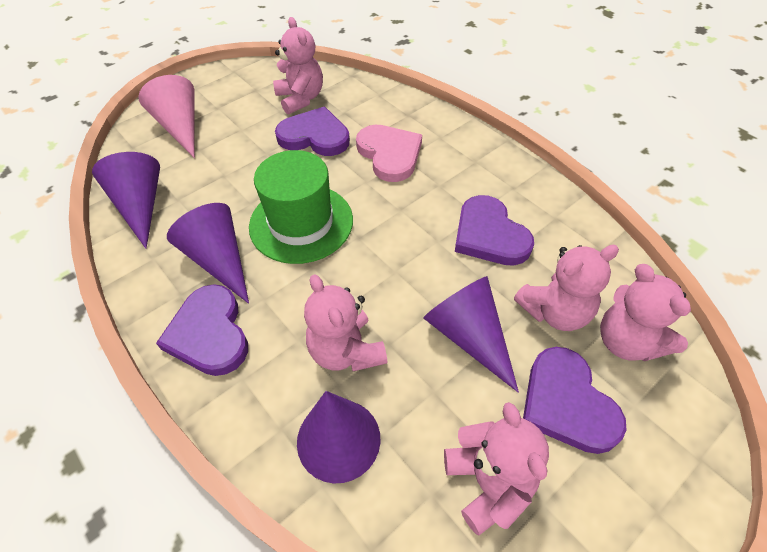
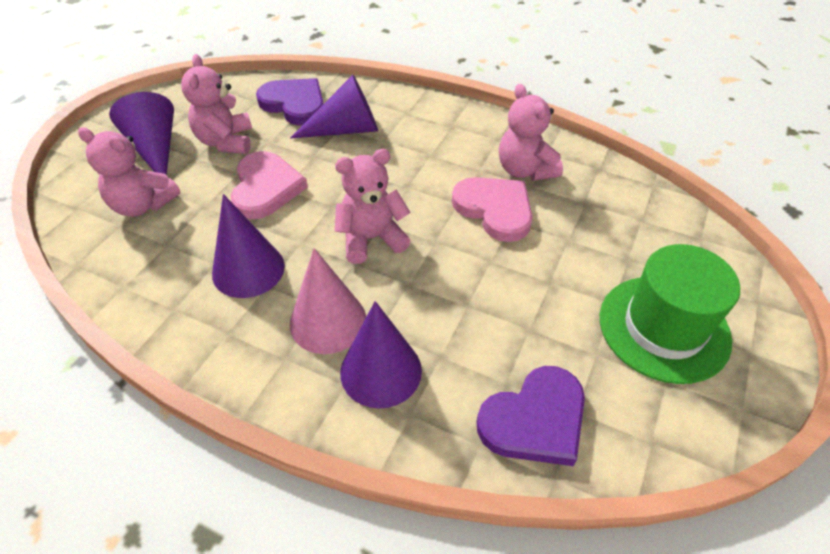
pink heart: 1 -> 2
pink teddy bear: 5 -> 4
purple heart: 4 -> 2

